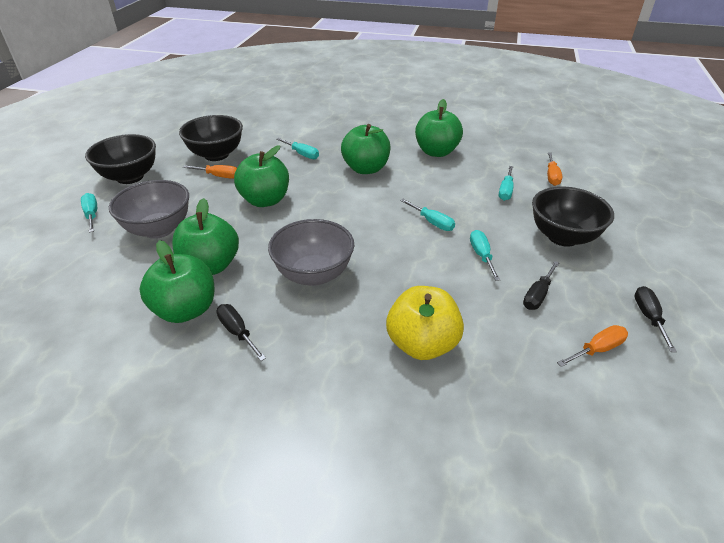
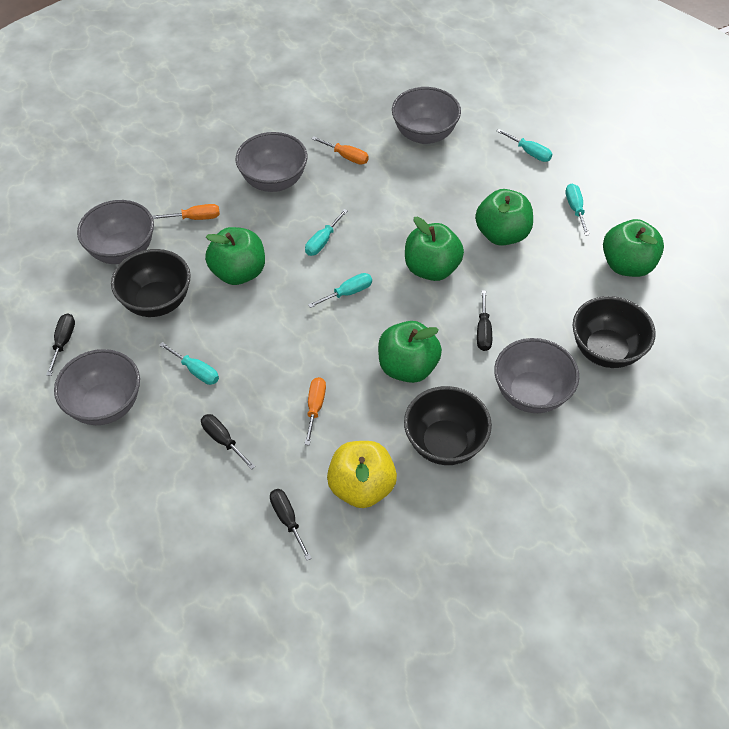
black screwdriver: 3 -> 4
grey bowl: 2 -> 5

